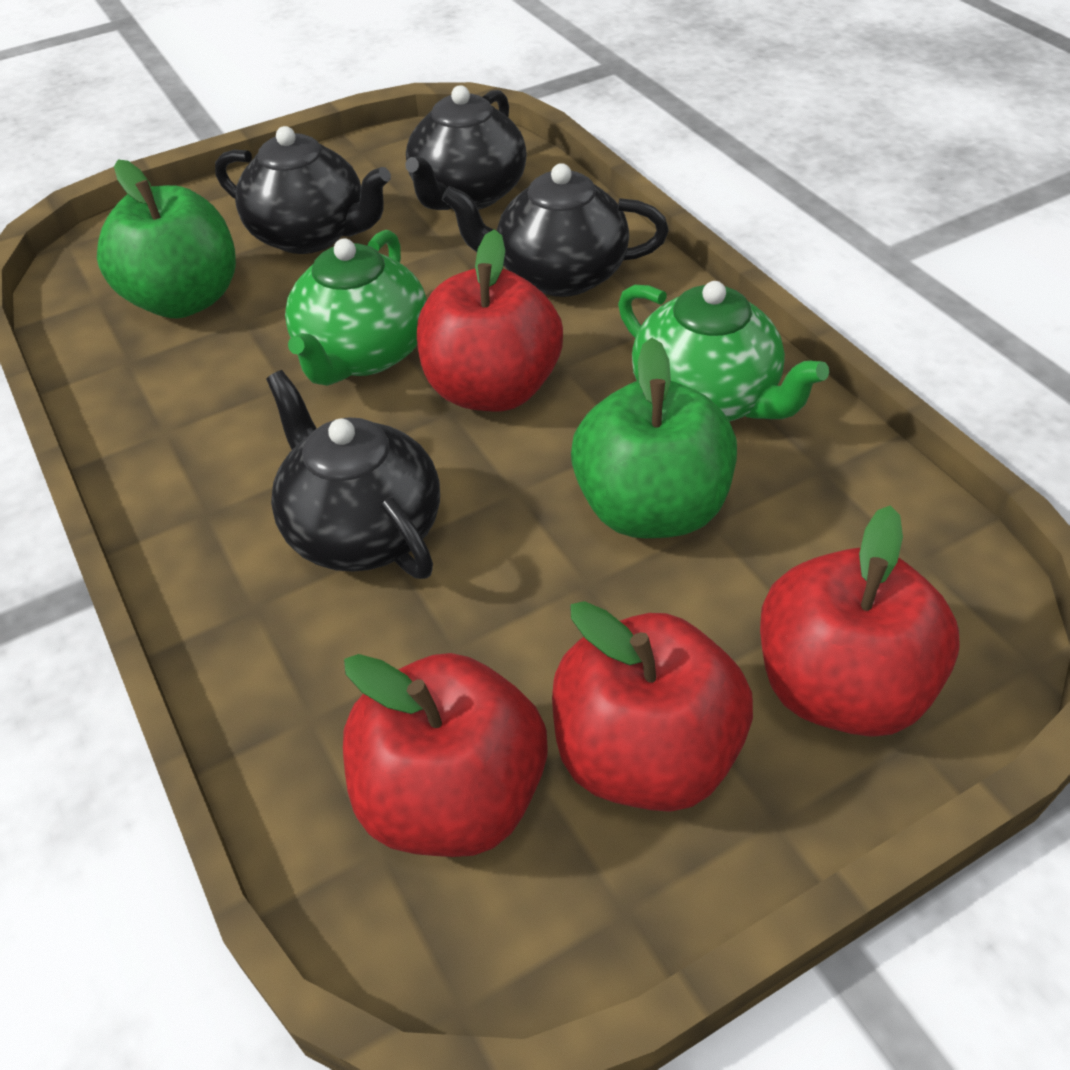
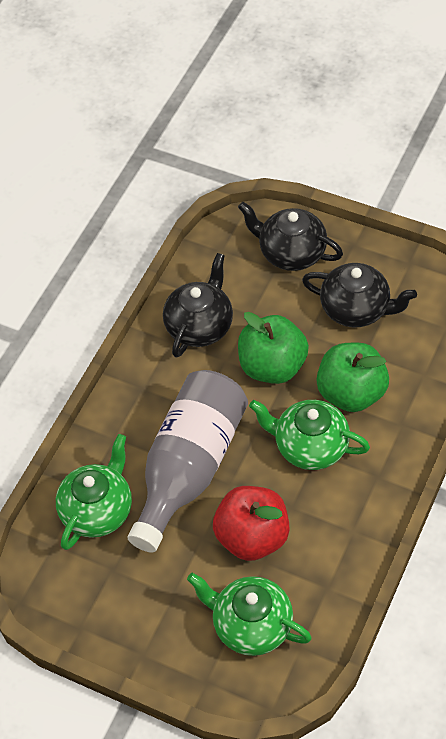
black teapot: 4 -> 3
green teapot: 2 -> 3
grey bottle: 0 -> 1
red apple: 4 -> 1

